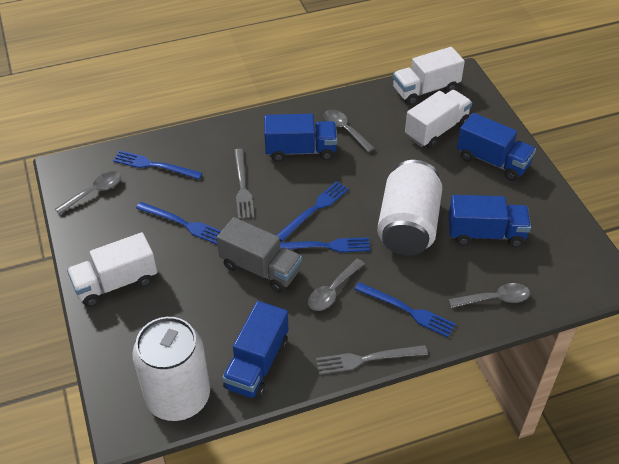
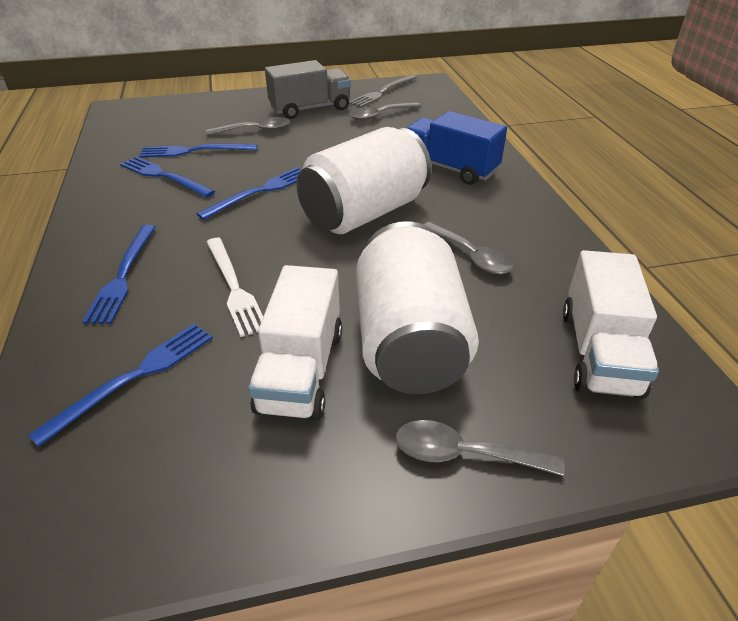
blue truck: 4 -> 1
grey fork: 2 -> 1
white fork: 0 -> 1
white truck: 3 -> 2

